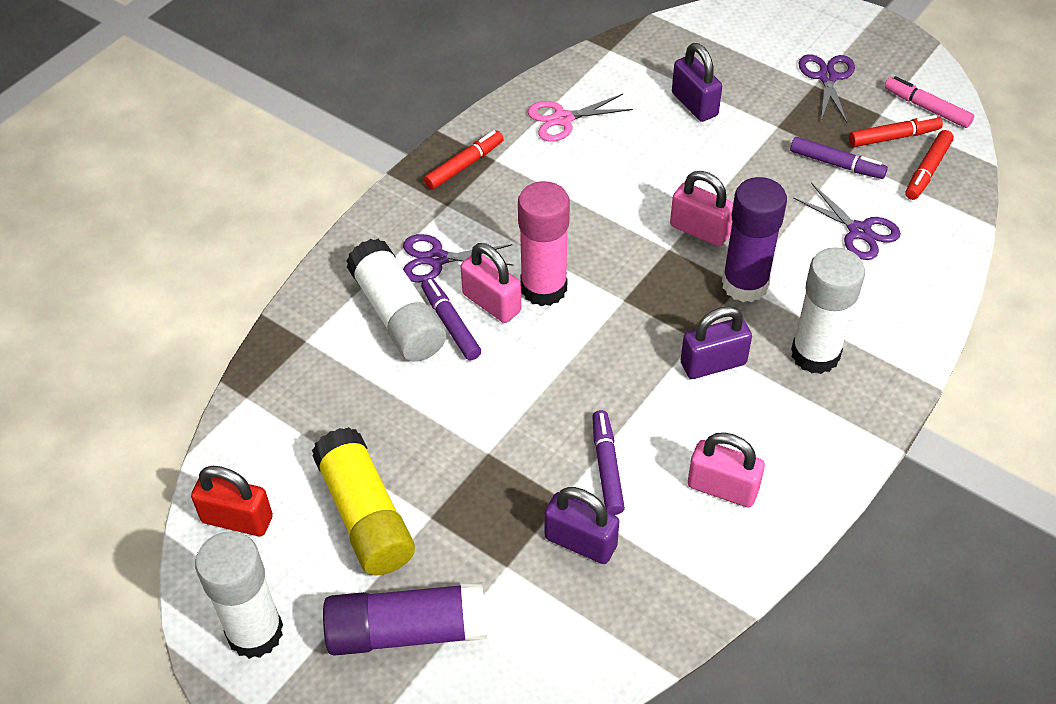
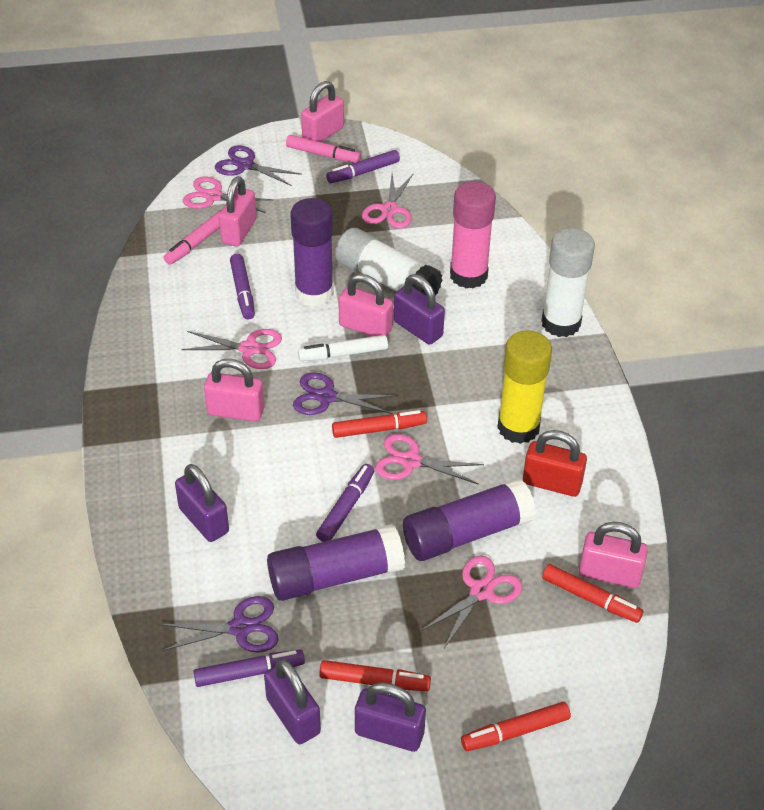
pink marker: 1 -> 2
pink padlock: 3 -> 5
pink scissors: 1 -> 5
purple glue stick: 2 -> 3
purple marker: 3 -> 4
purple padlock: 3 -> 4
red marker: 3 -> 4
white glue stick: 3 -> 2
white marker: 0 -> 1

